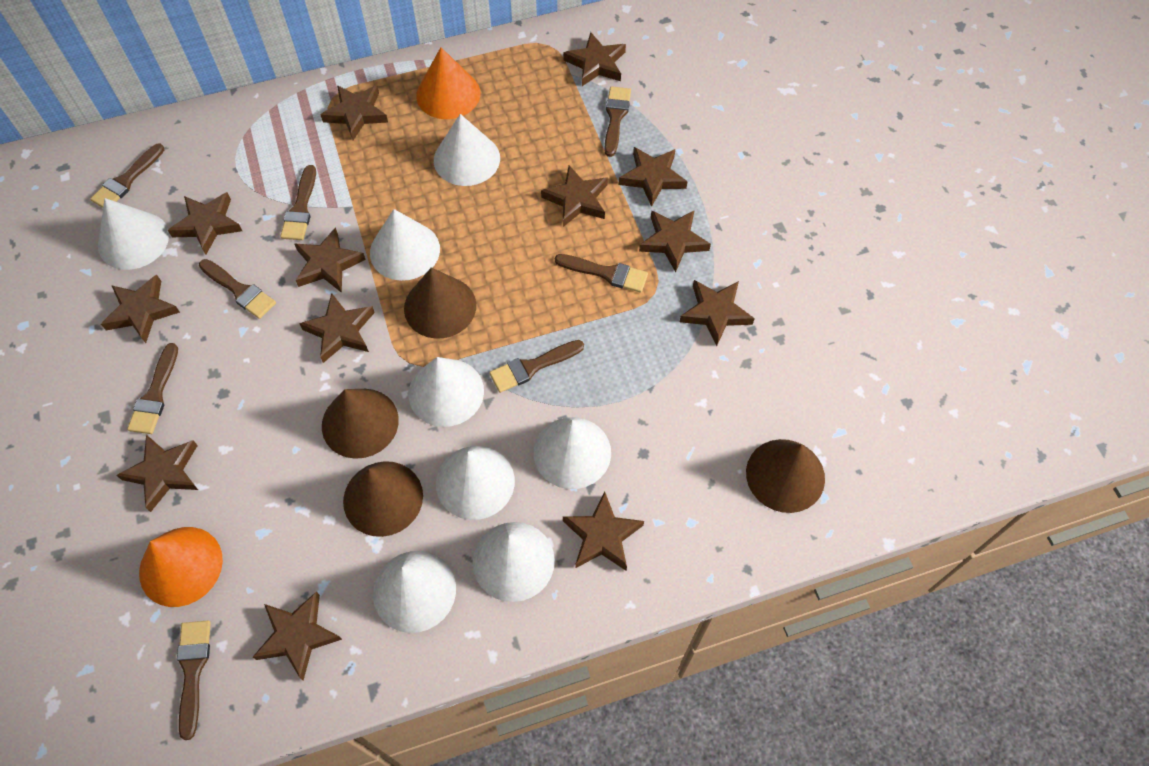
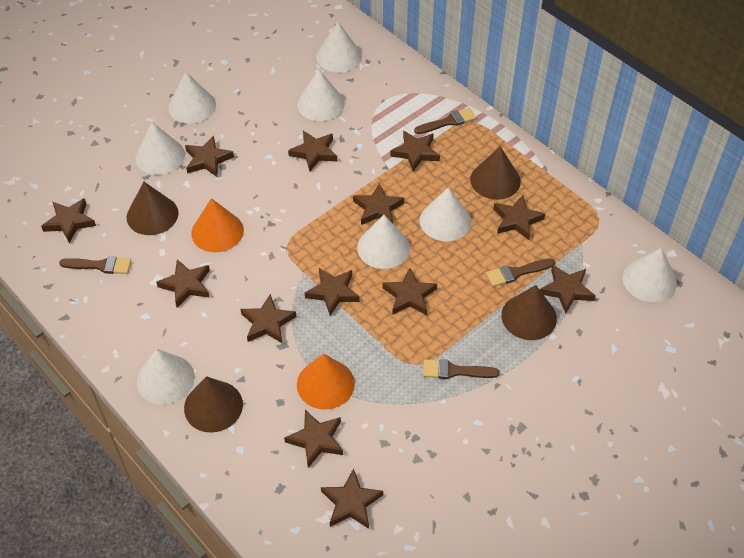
brown brush: 8 -> 4

